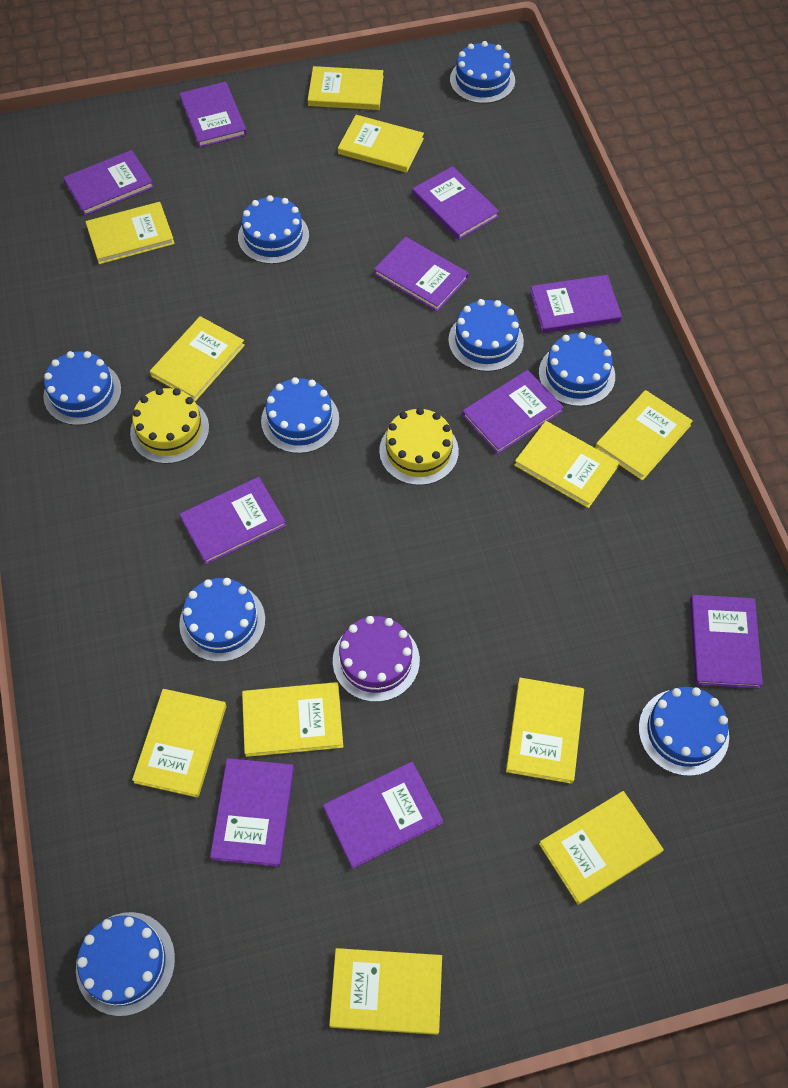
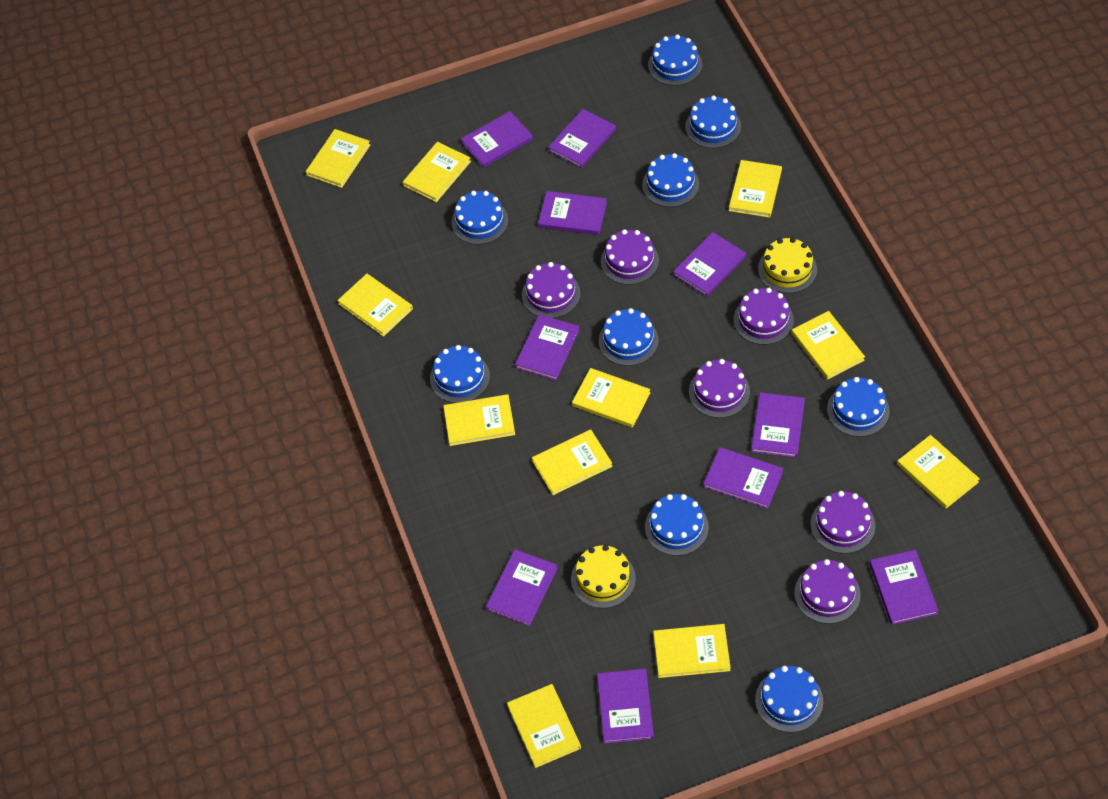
purple cake: 1 -> 6

